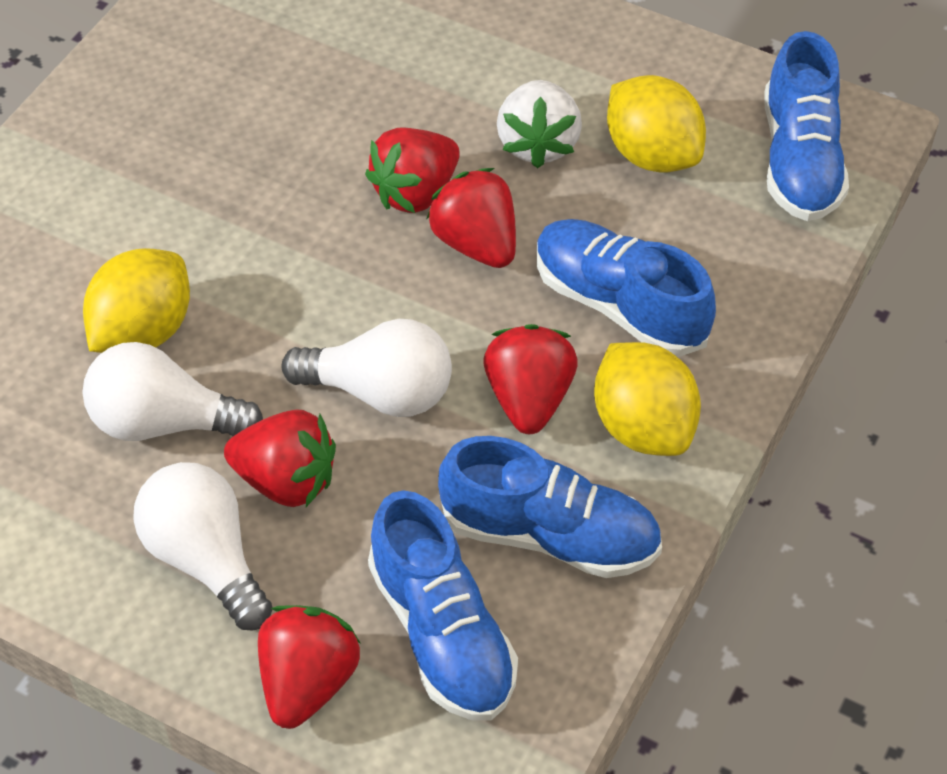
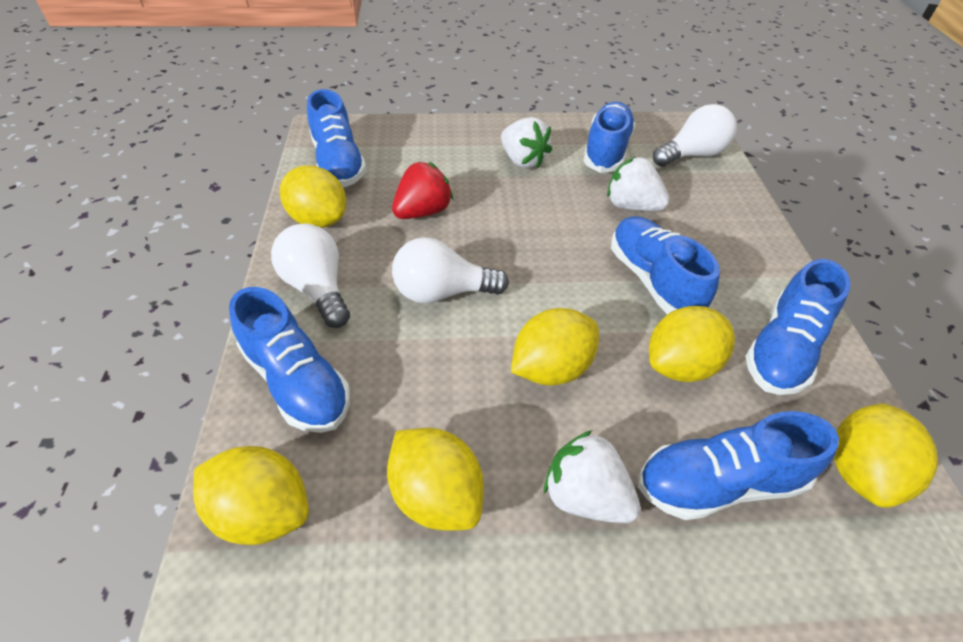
blue shoe: 4 -> 6
red strawberry: 5 -> 1
white strawberry: 1 -> 3
yellow lemon: 3 -> 6

